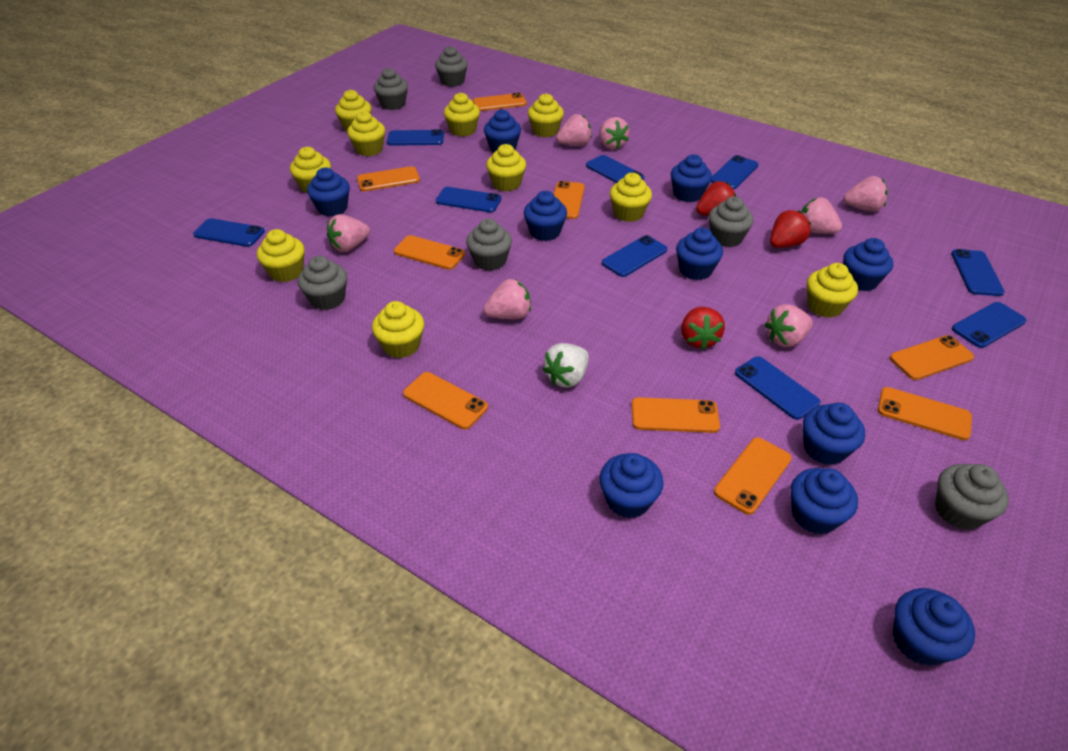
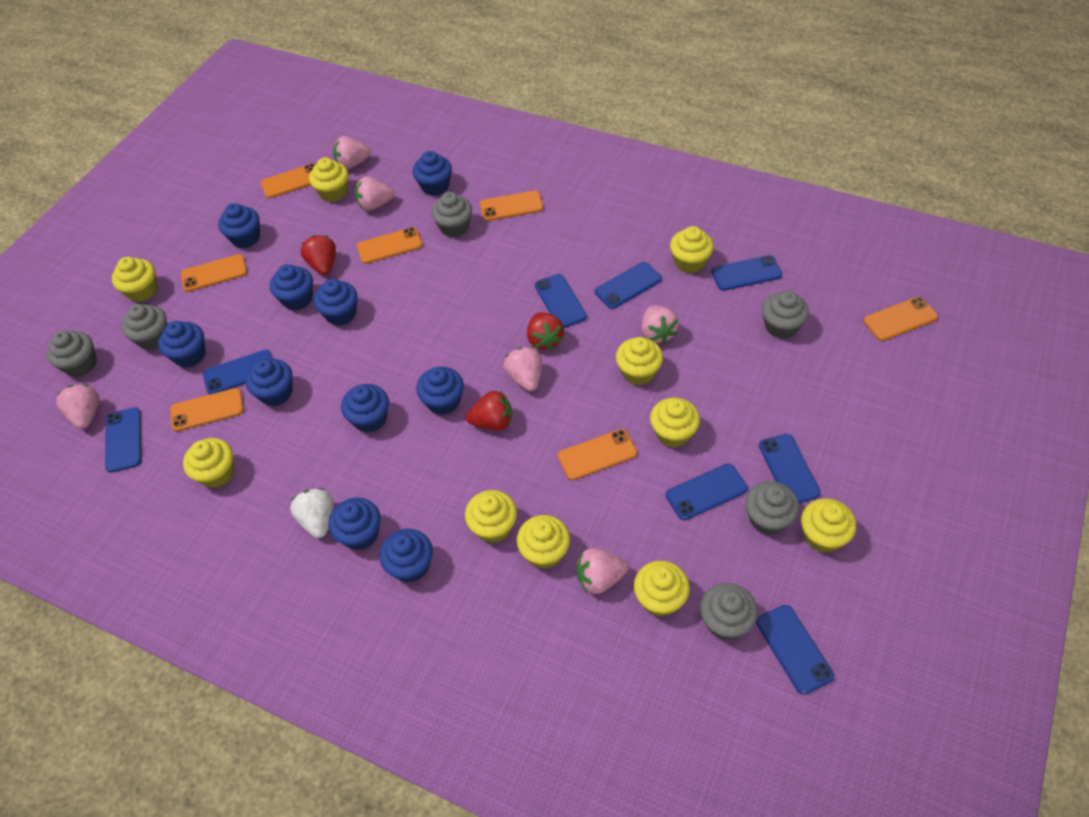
blue phone: 9 -> 8
orange phone: 9 -> 7
pink strawberry: 7 -> 6

